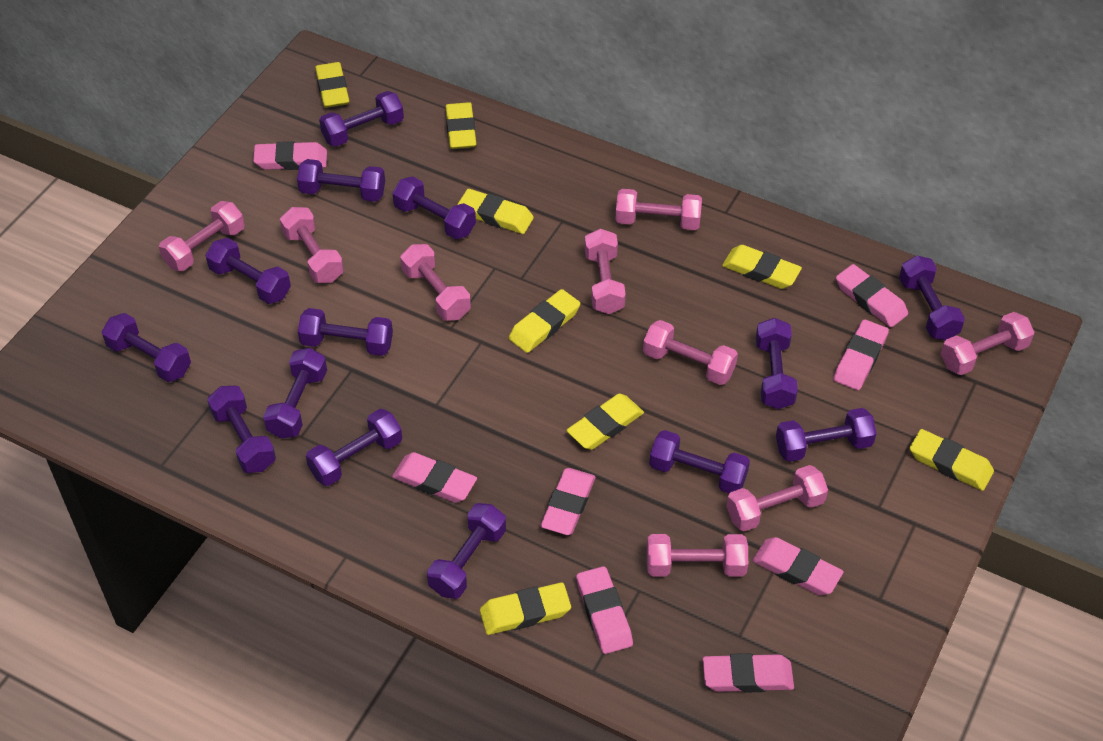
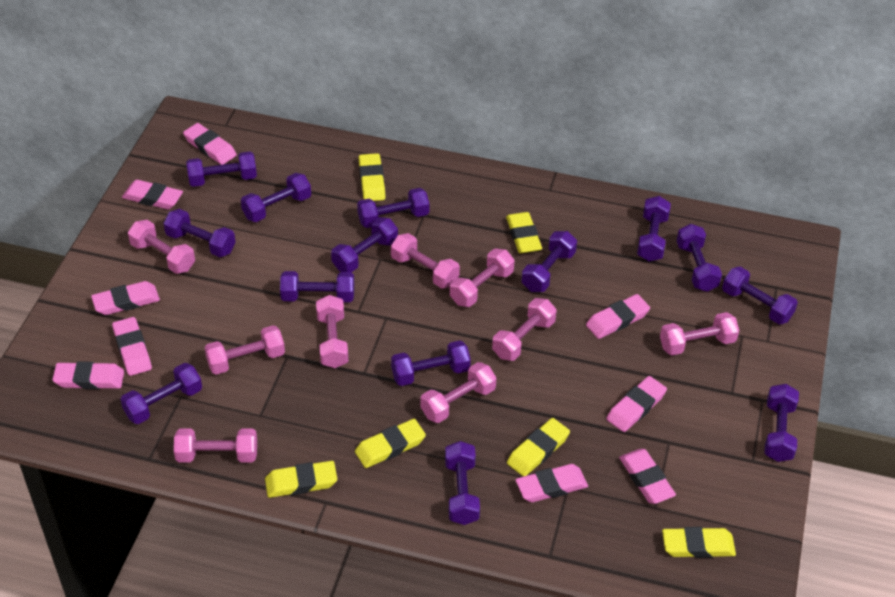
pink eraser: 8 -> 9
yellow eraser: 8 -> 6

